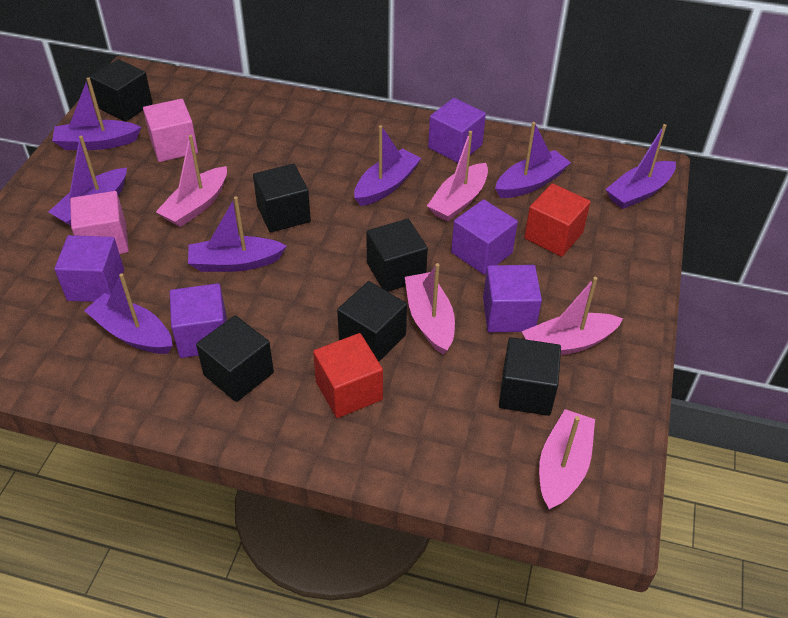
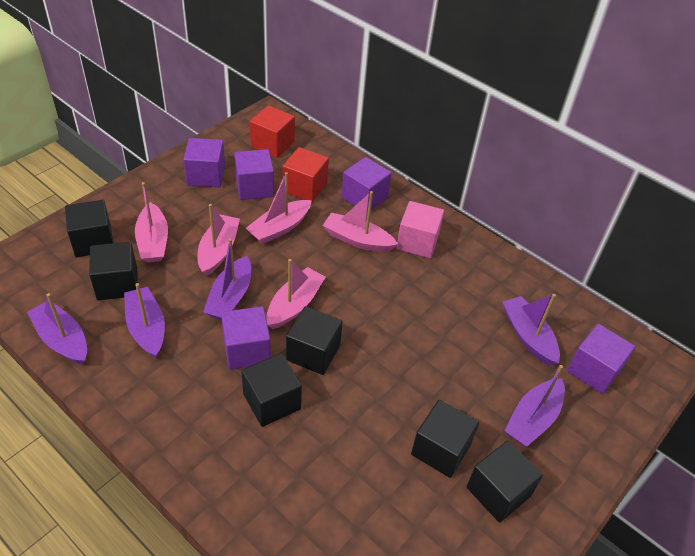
pink cube: 2 -> 1
purple boat: 7 -> 5

